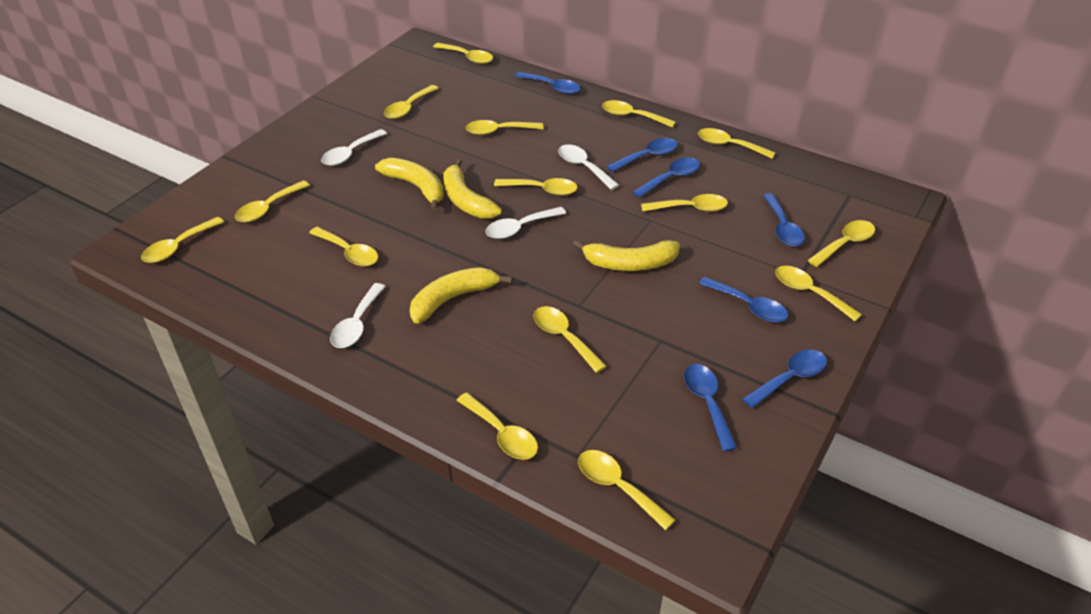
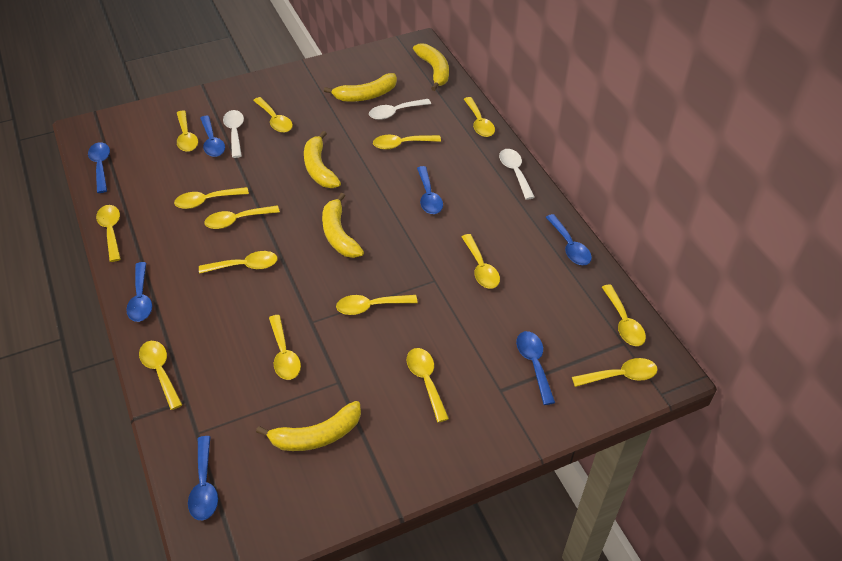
white spoon: 4 -> 3
yellow banana: 4 -> 5

